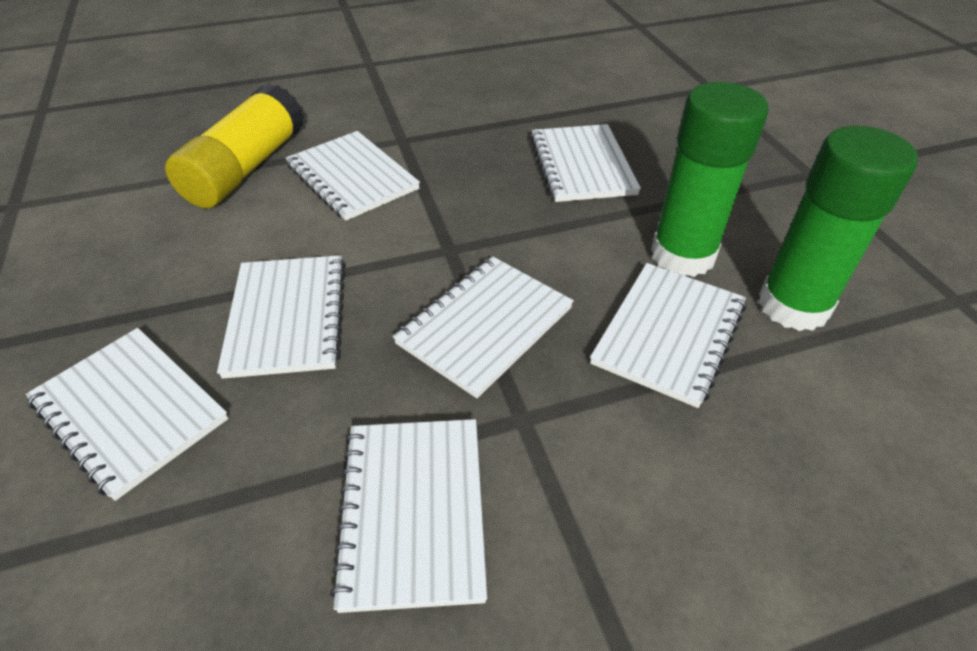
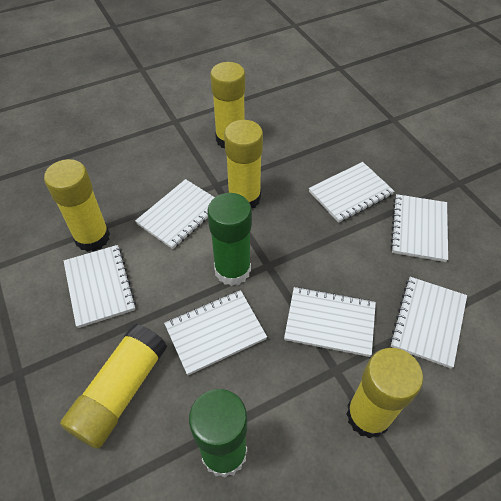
yellow glue stick: 1 -> 5

